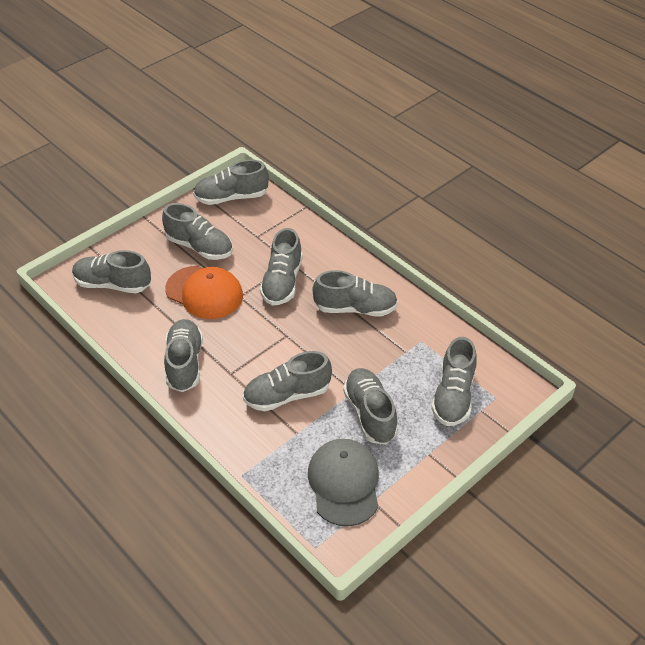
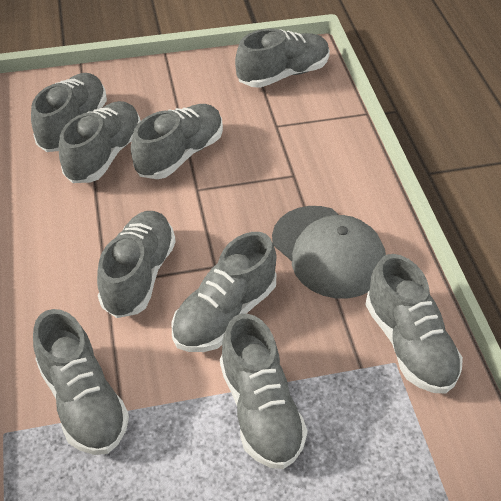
orange cap: 1 -> 0

